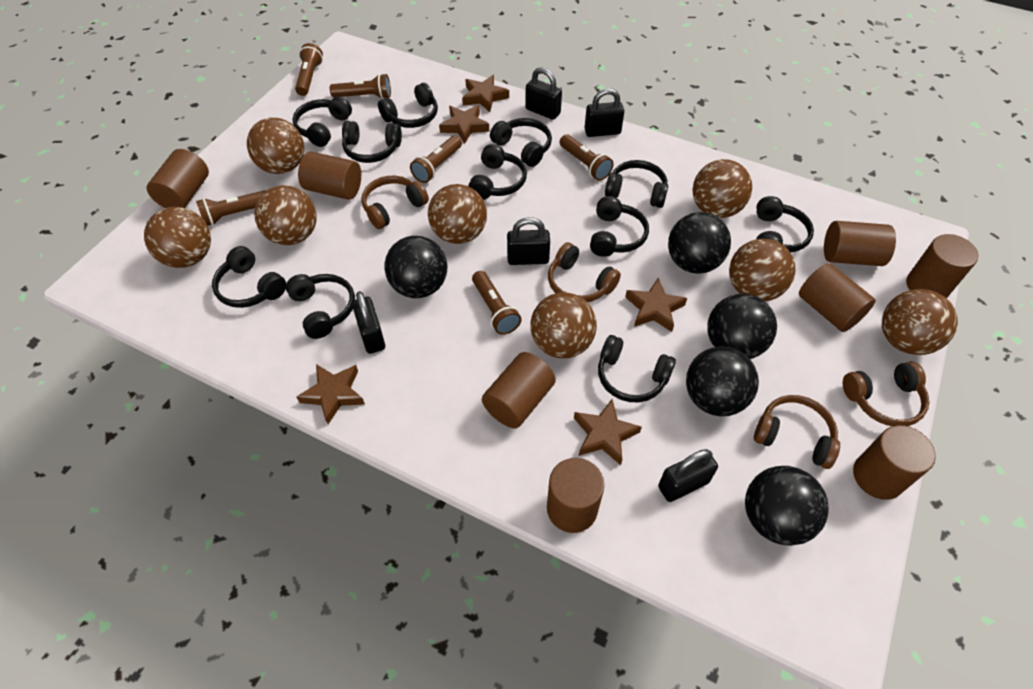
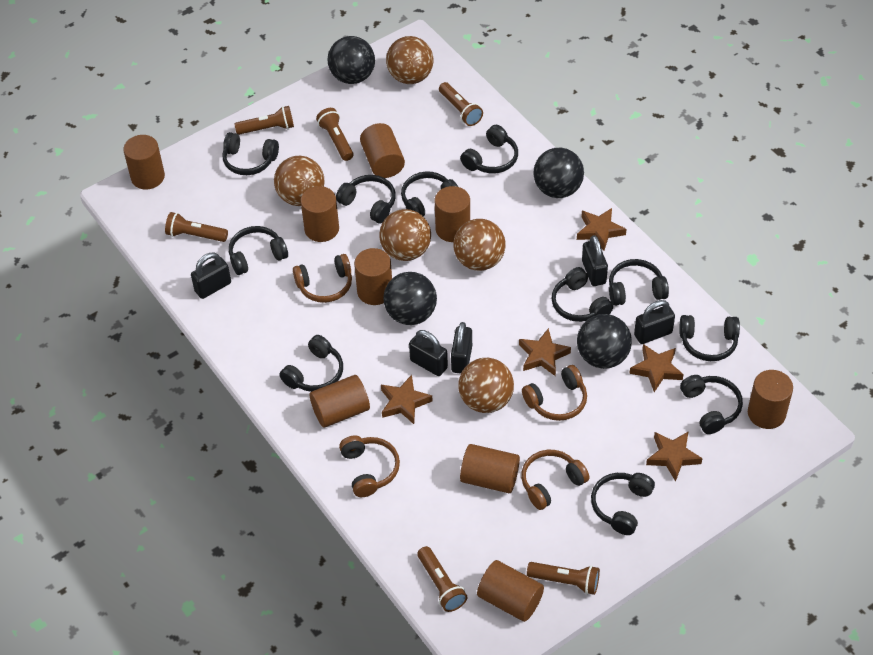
black ball: 5 -> 4
brown ball: 8 -> 5
brown cylinder: 8 -> 9

